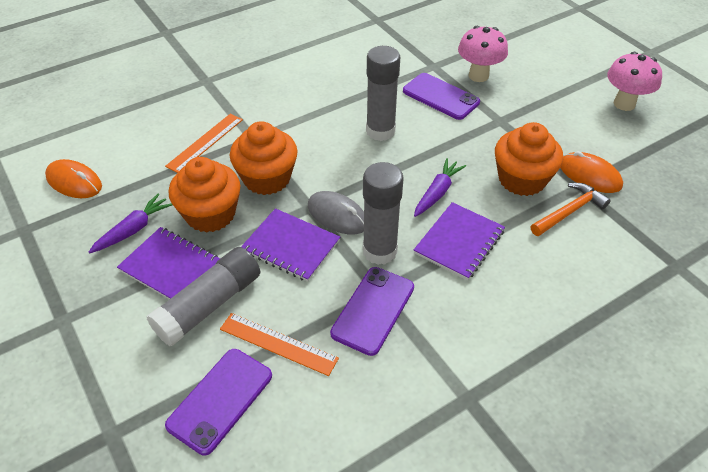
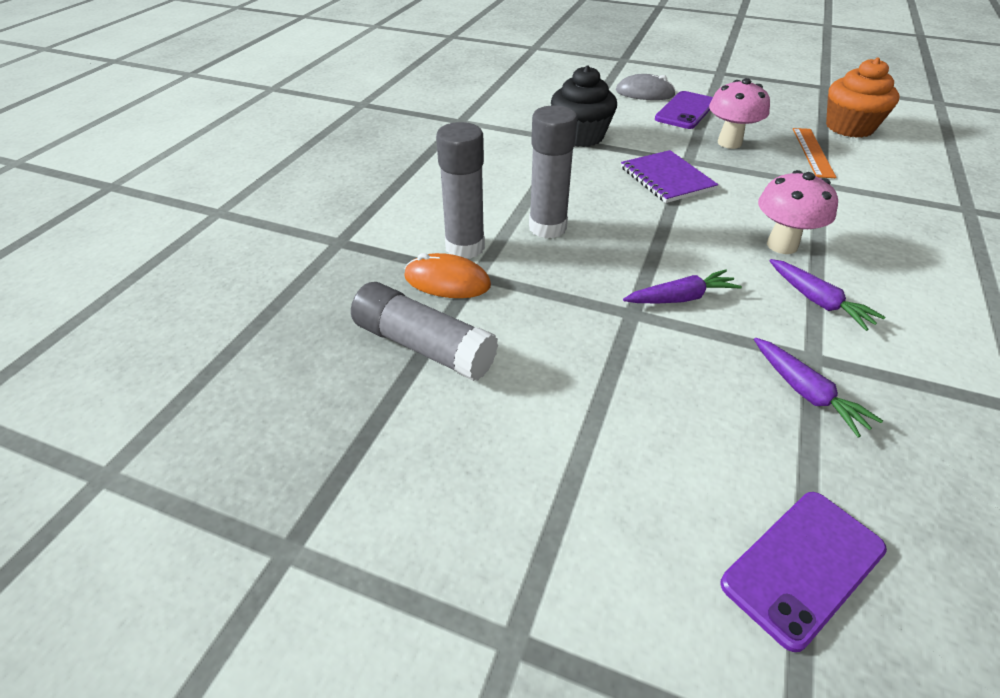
black cupcake: 0 -> 1
orange cupcake: 3 -> 1
orange hammer: 1 -> 0
orange mouse: 2 -> 1
orange ruler: 2 -> 1
purple carrot: 2 -> 3
purple notebook: 3 -> 1
purple phone: 3 -> 2

